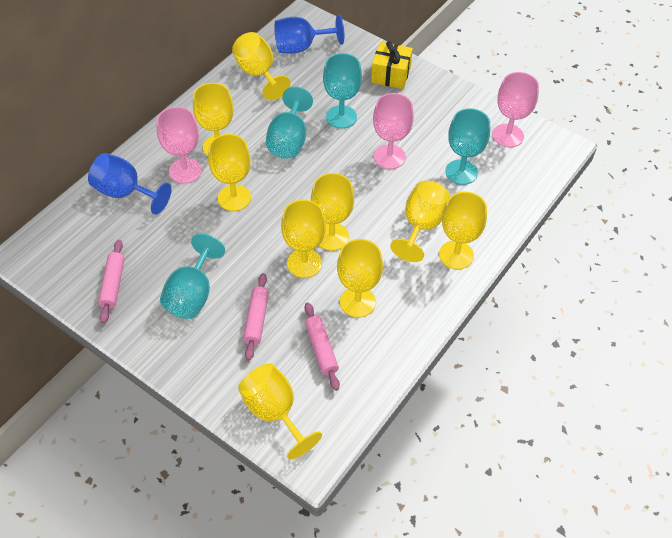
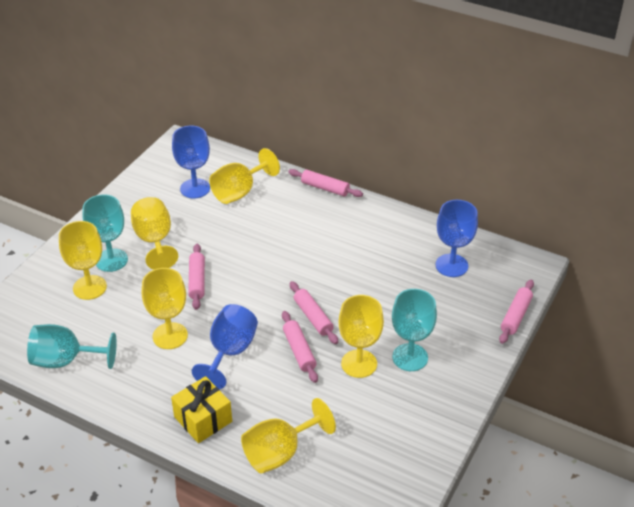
blue goblet: 2 -> 3
pink goblet: 3 -> 0
pink rolling pin: 3 -> 5
turquoise goblet: 4 -> 3
yellow goblet: 9 -> 6

